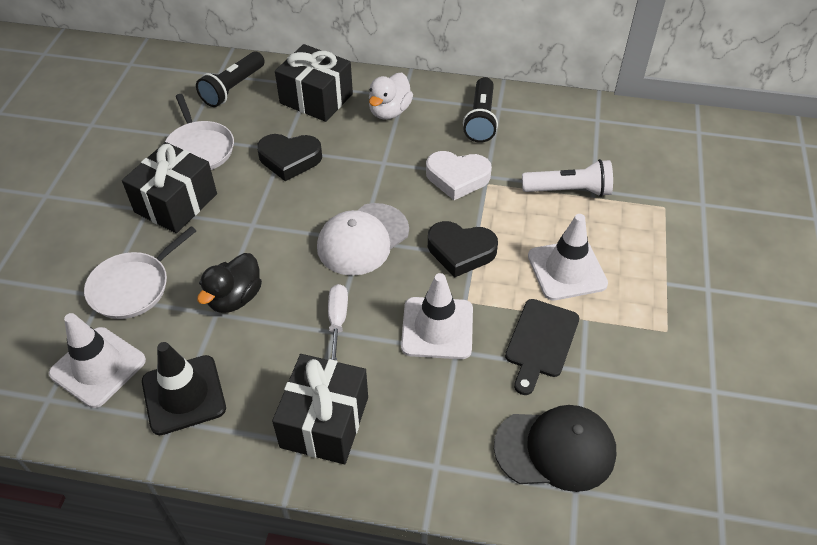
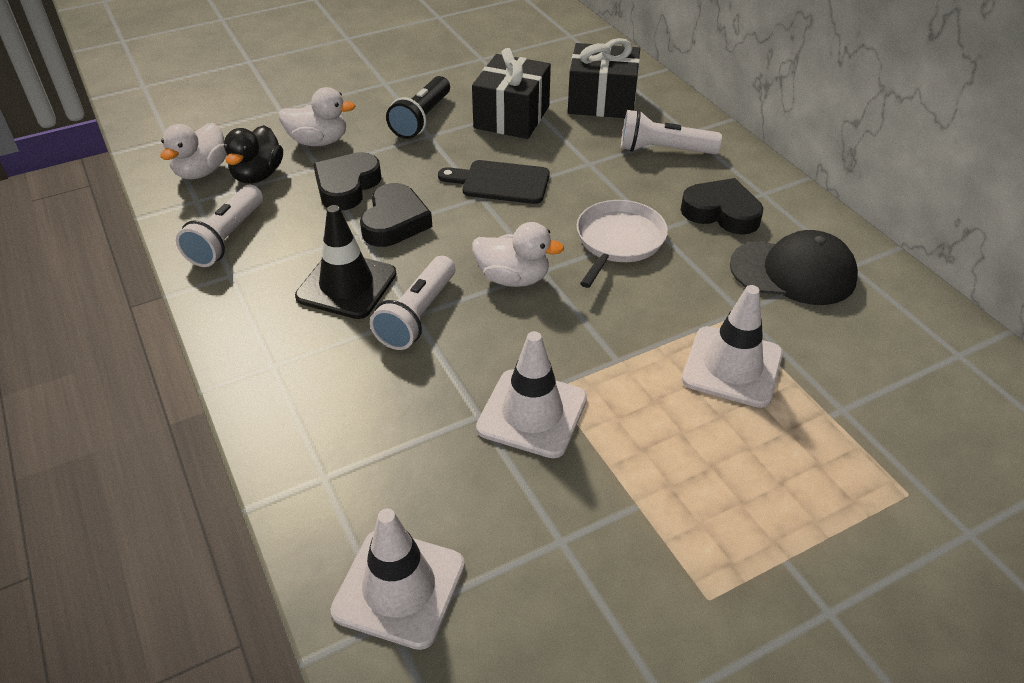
black flashlight: 2 -> 1
black gift: 3 -> 2
black heart: 2 -> 3
white cap: 1 -> 0
white duck: 1 -> 3
white flashlight: 1 -> 3
white heart: 1 -> 0
white pan: 2 -> 1
white screwdriver: 1 -> 0

